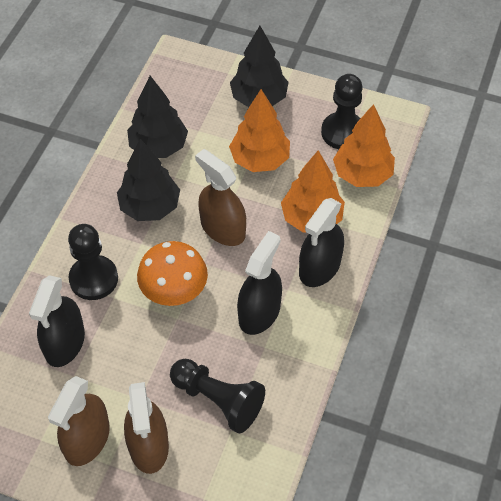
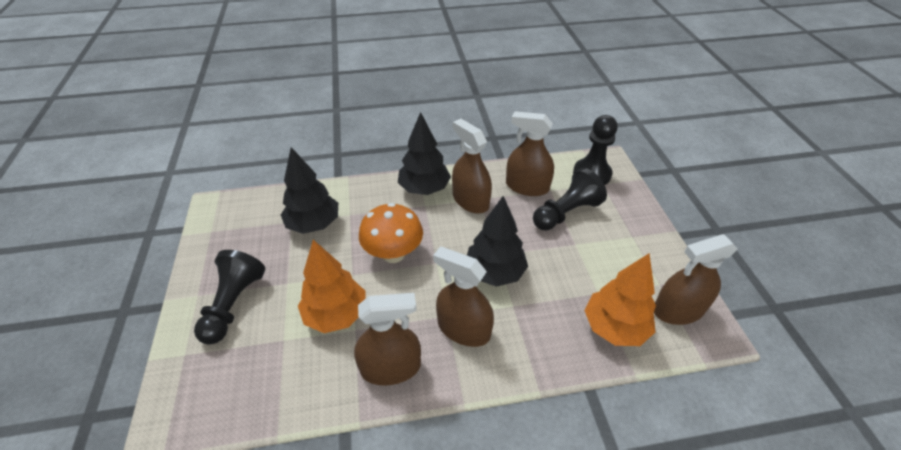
black spray bottle: 3 -> 0
brown spray bottle: 3 -> 5
orange tree: 3 -> 2

